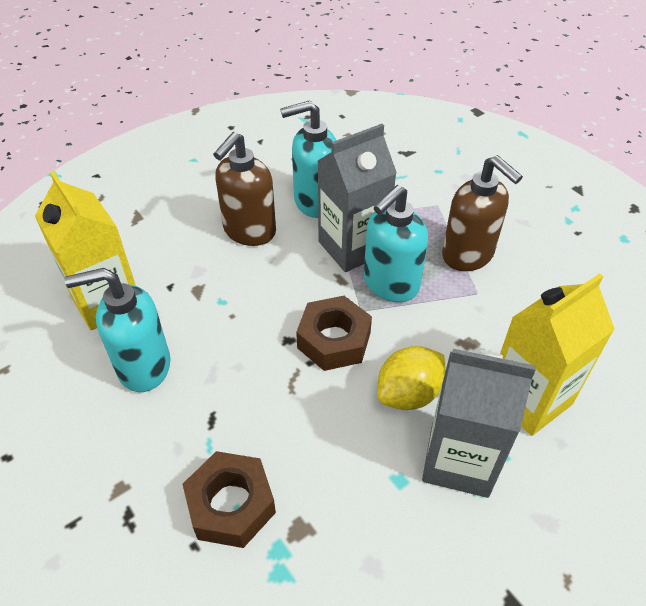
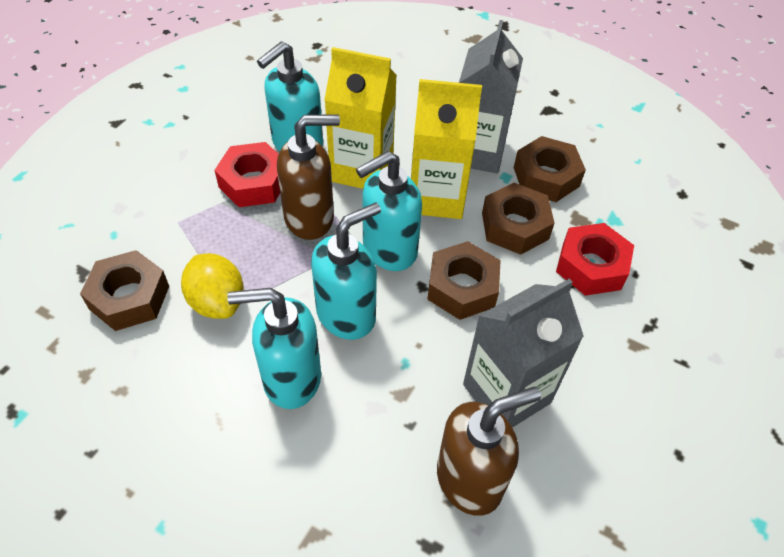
brown nut: 2 -> 4
red nut: 0 -> 2
turquoise soap dispenser: 3 -> 4

